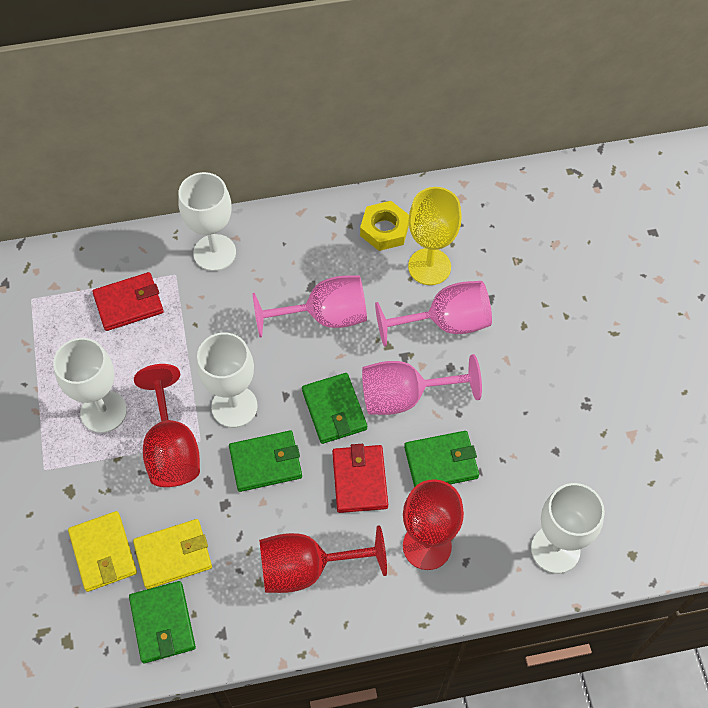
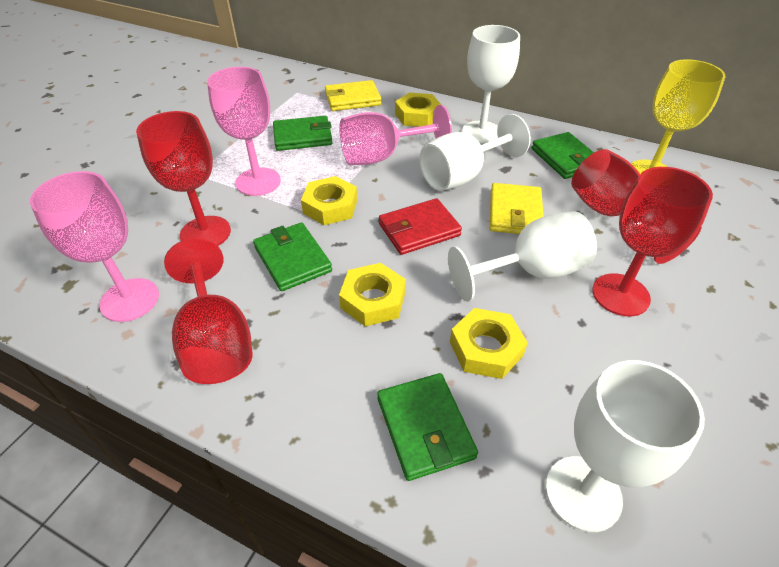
red goblet: 3 -> 4
red wallet: 2 -> 1
yellow nut: 1 -> 4

